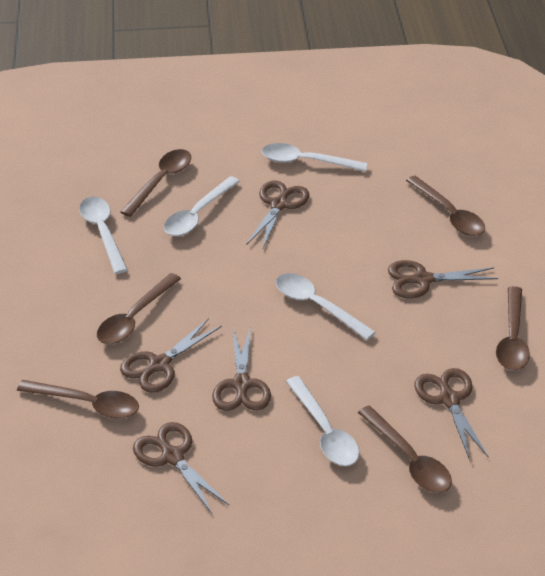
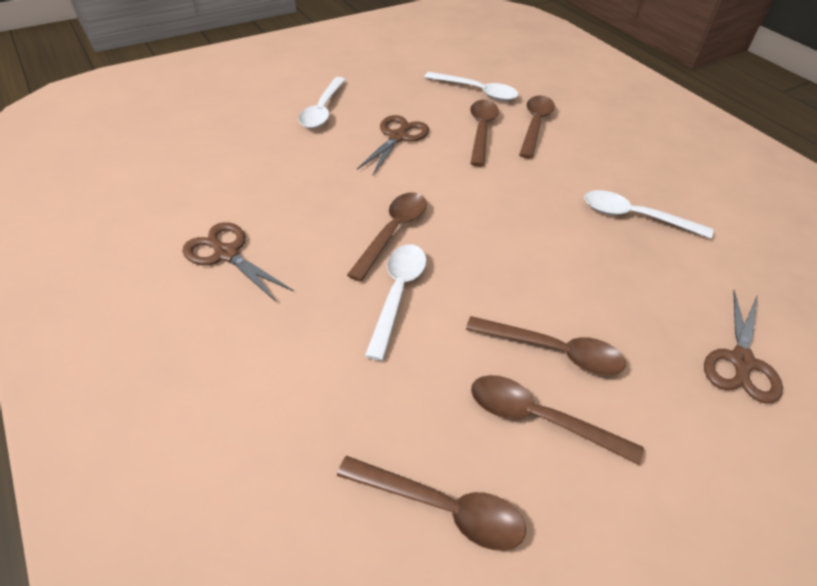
brown scissors: 6 -> 3
white spoon: 5 -> 4

